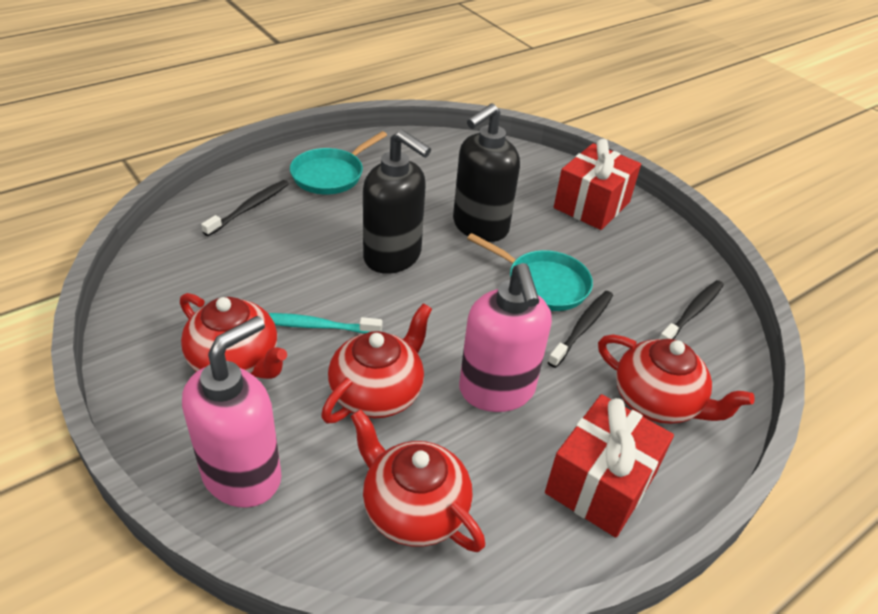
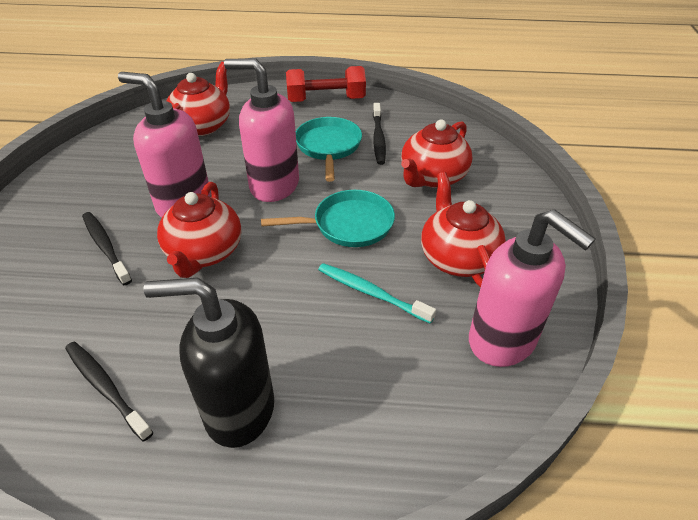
black soap dispenser: 2 -> 1
pink soap dispenser: 2 -> 3
red dumbbell: 0 -> 1
red gift: 2 -> 0

